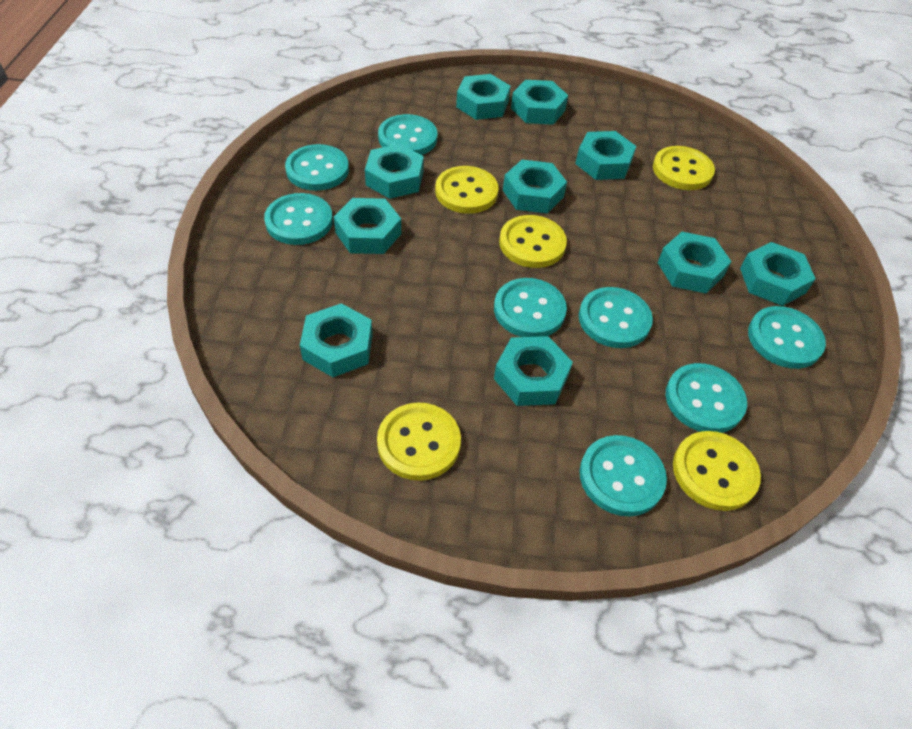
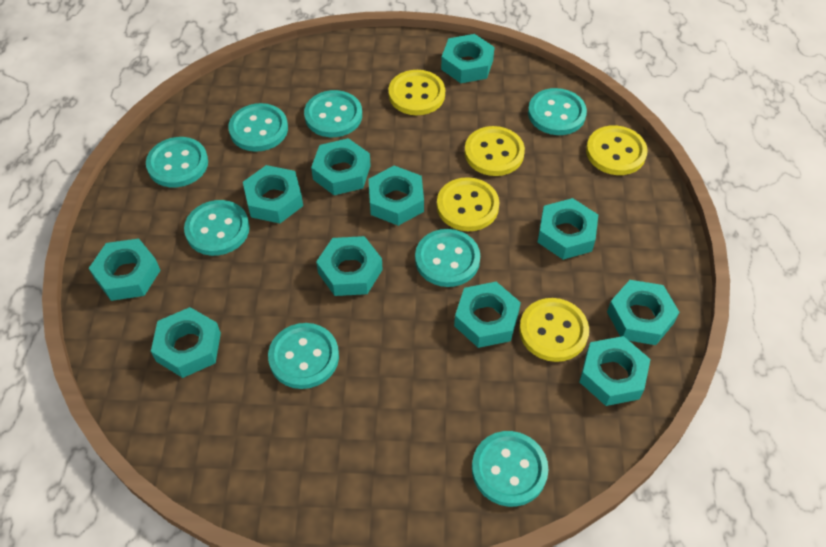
turquoise nut: 10 -> 11

